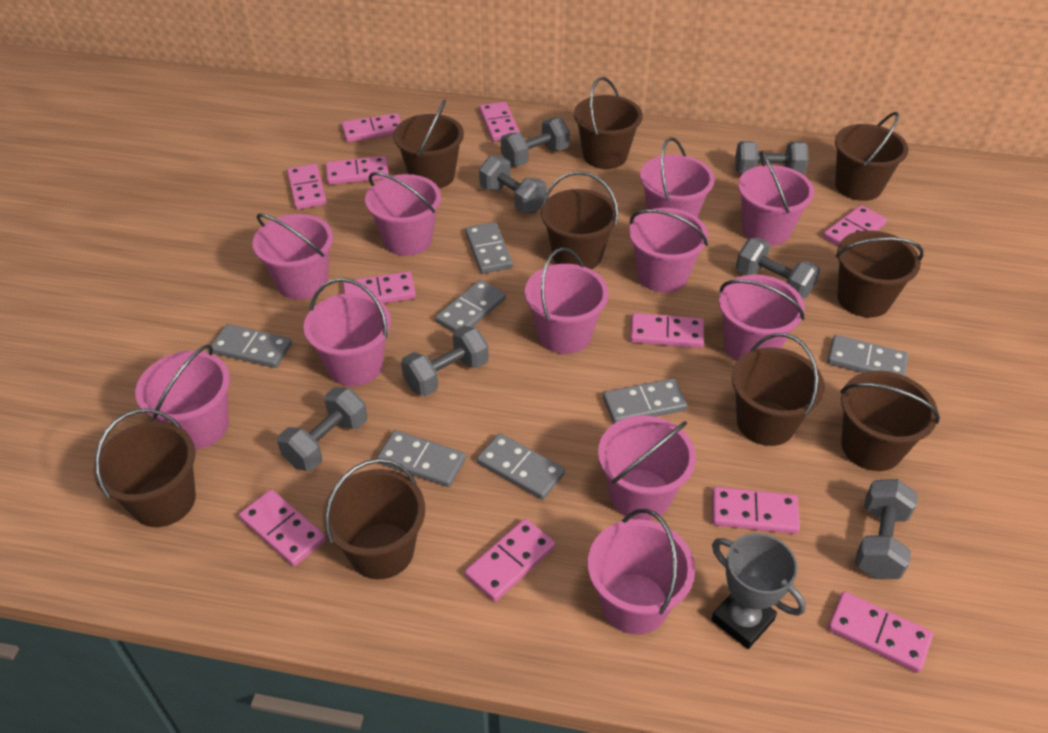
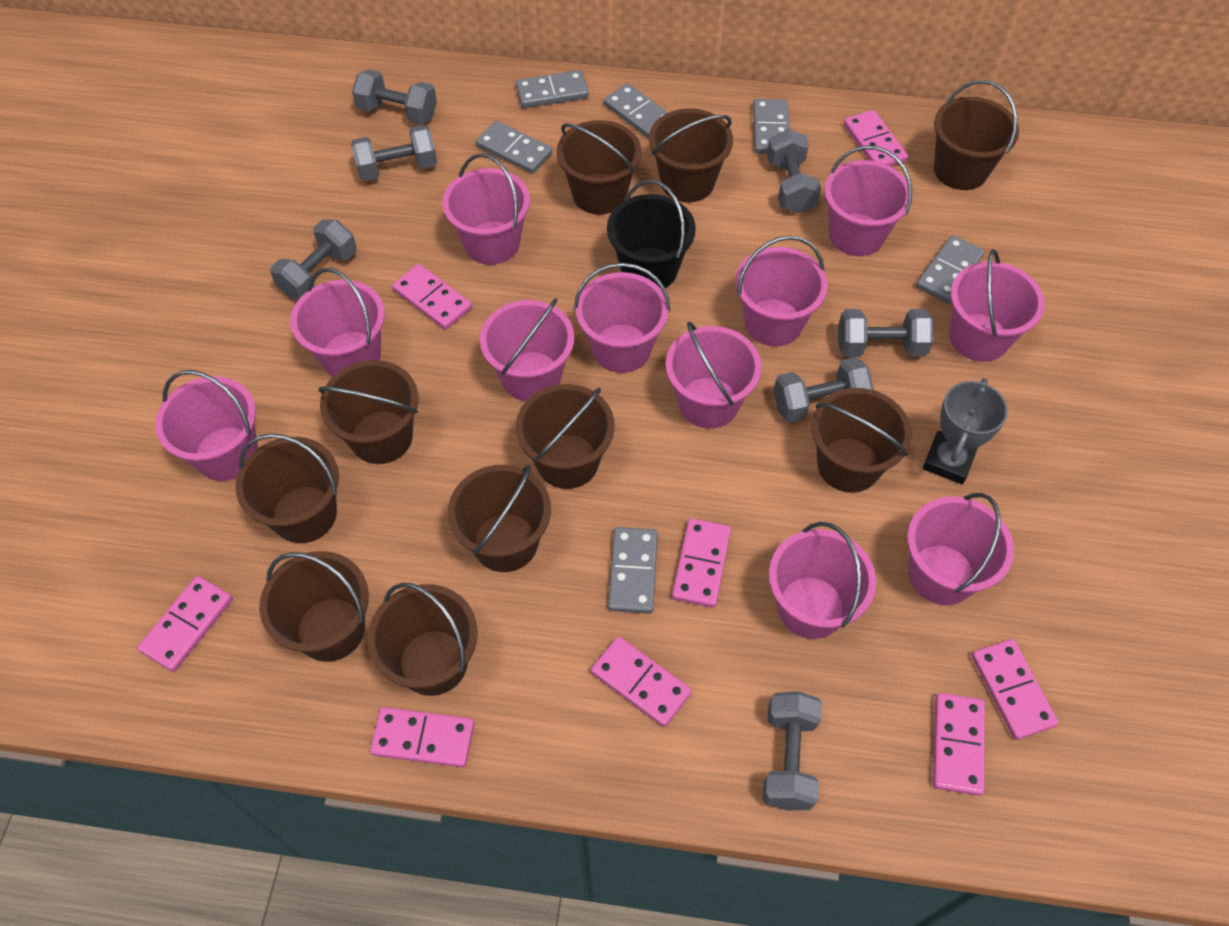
black bucket: 0 -> 1
brown bucket: 9 -> 10
grey domino: 7 -> 6
pink domino: 11 -> 8

